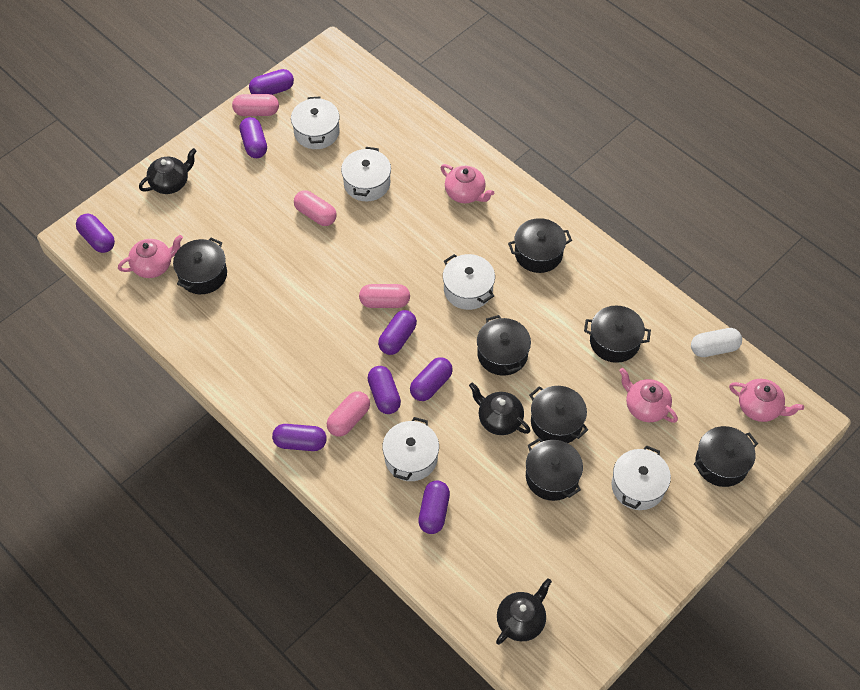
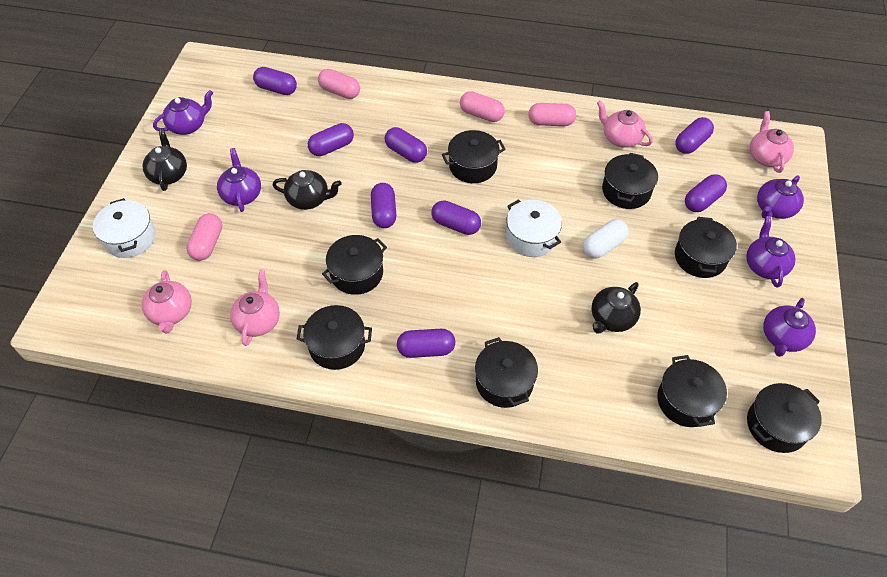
black pot: 7 -> 8
purple teapot: 0 -> 5
white pot: 5 -> 2

